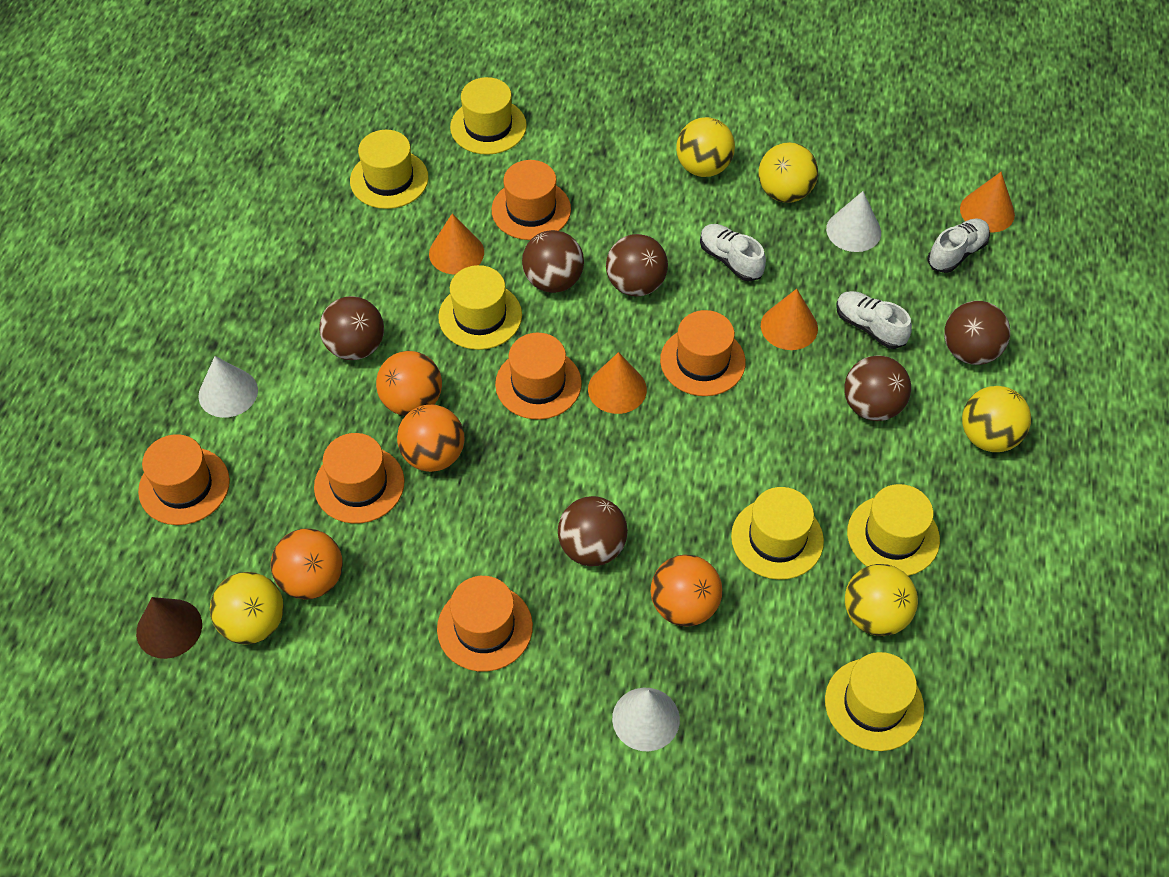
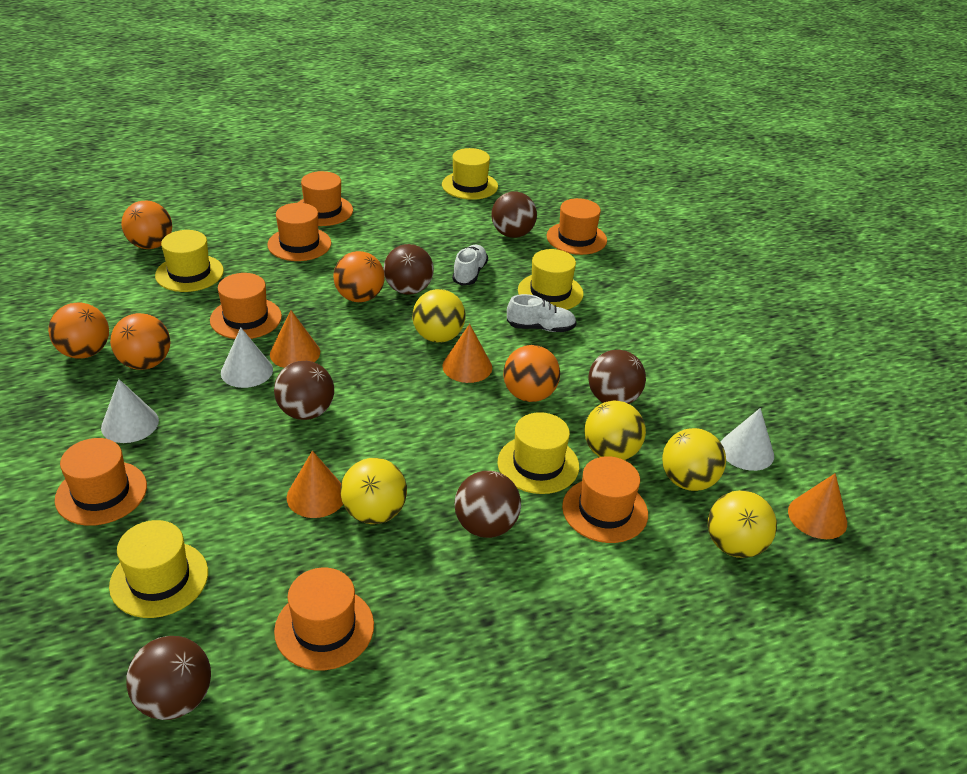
brown cone: 1 -> 0
orange ball: 4 -> 5
orange hat: 6 -> 7
white shoe: 3 -> 2
yellow hat: 6 -> 5

